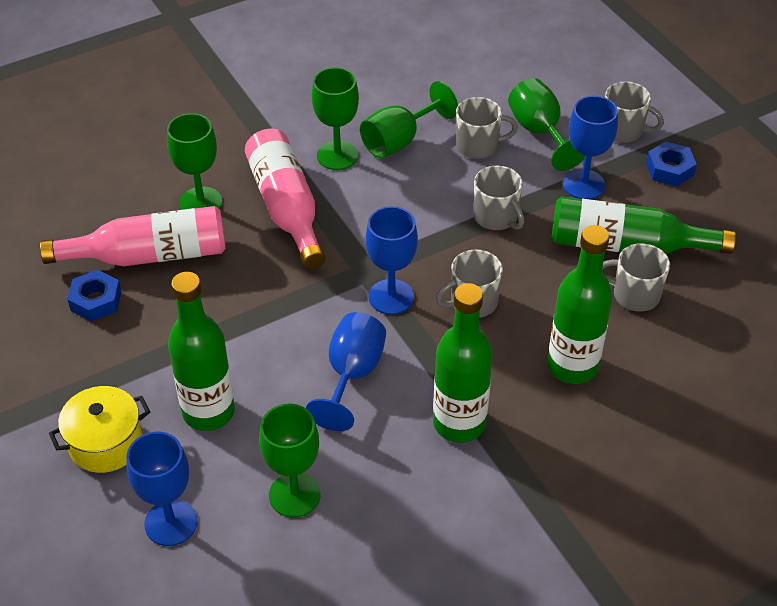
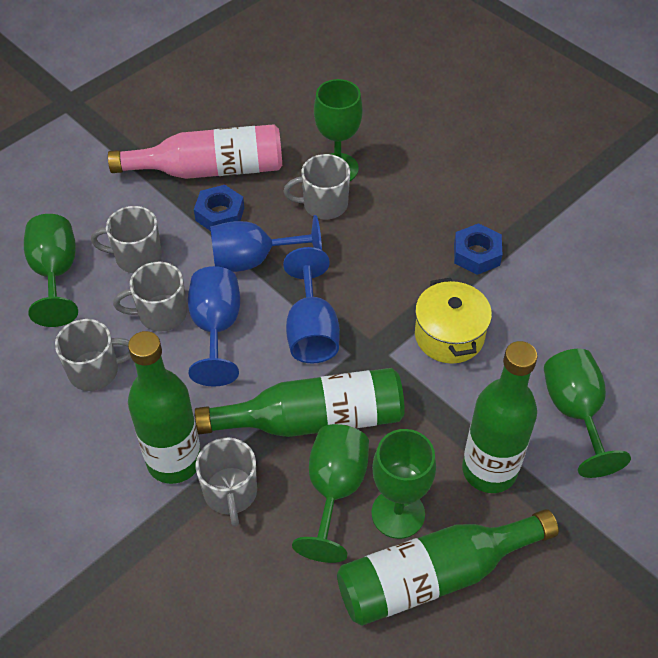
blue goblet: 4 -> 3
pink bottle: 2 -> 1

